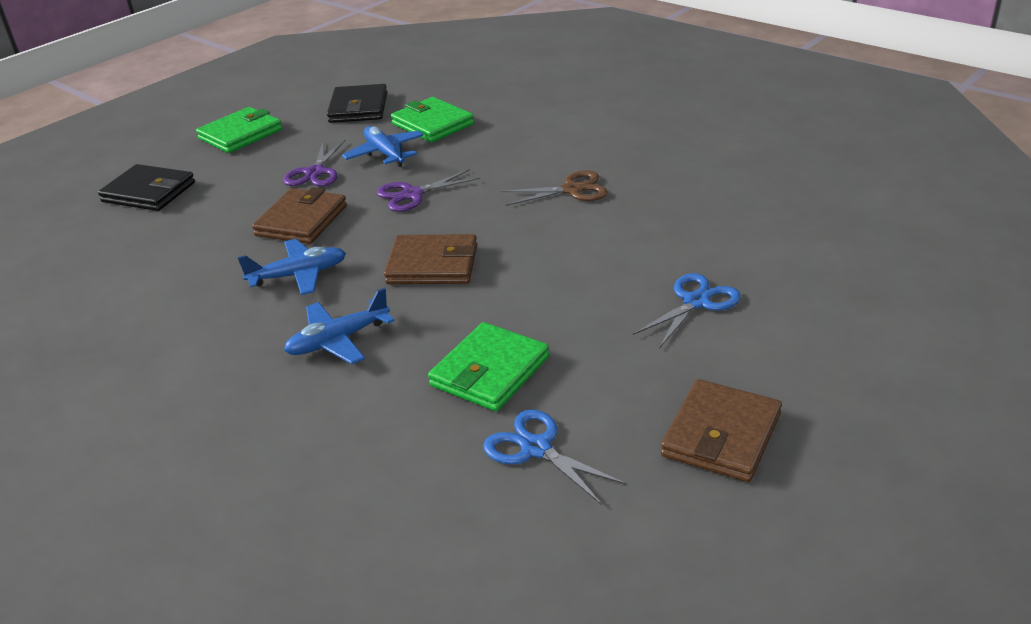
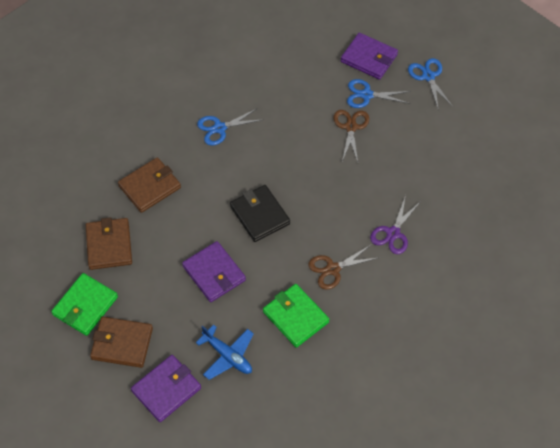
black wallet: 2 -> 1
blue plane: 3 -> 1
blue scissors: 2 -> 3
brown scissors: 1 -> 2
green wallet: 3 -> 2
purple scissors: 2 -> 1
purple wallet: 0 -> 3

